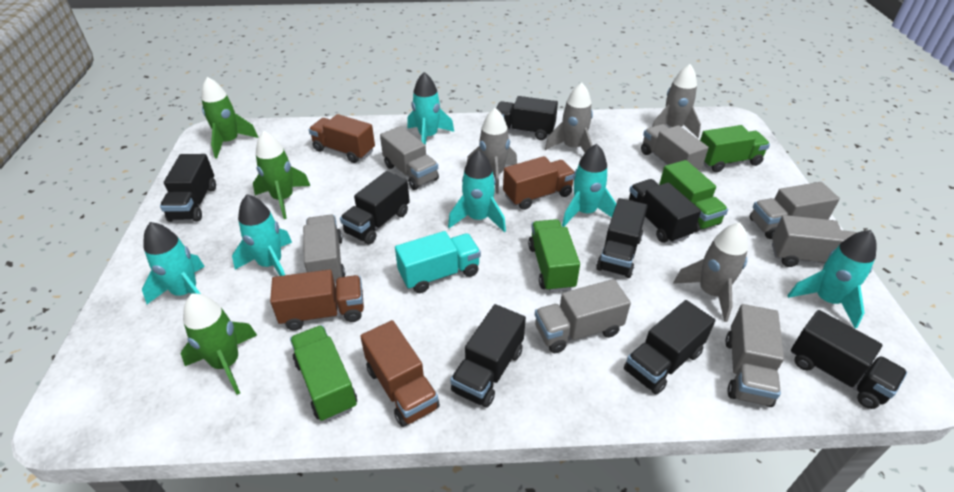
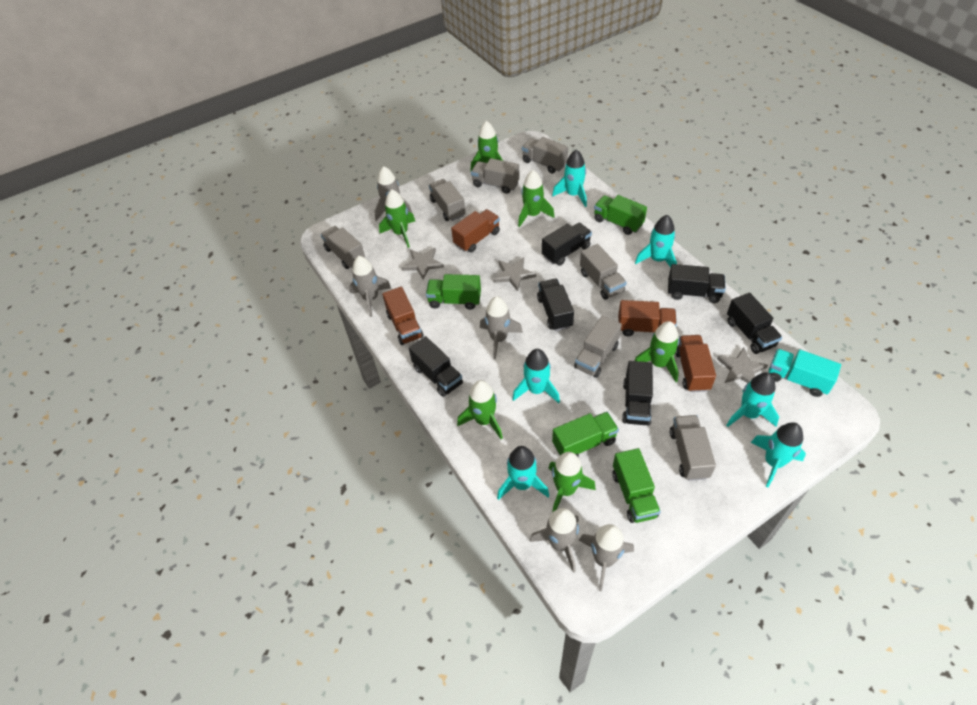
black truck: 8 -> 6
green rocket: 3 -> 6
grey rocket: 4 -> 5
grey star: 0 -> 3

